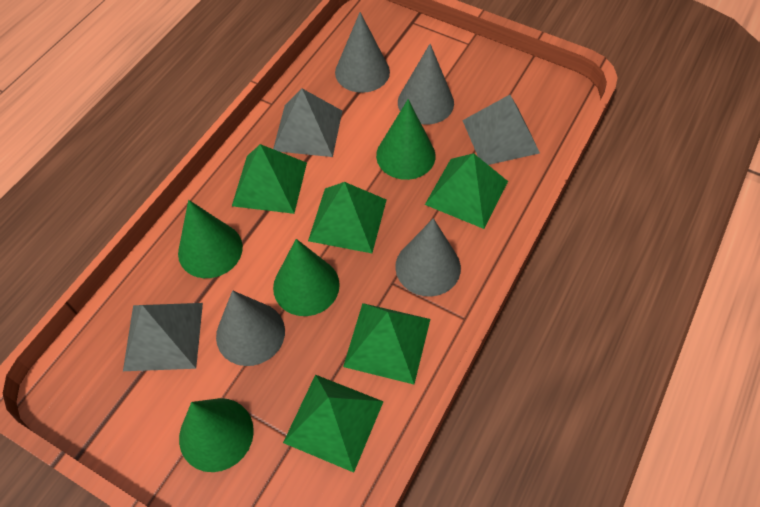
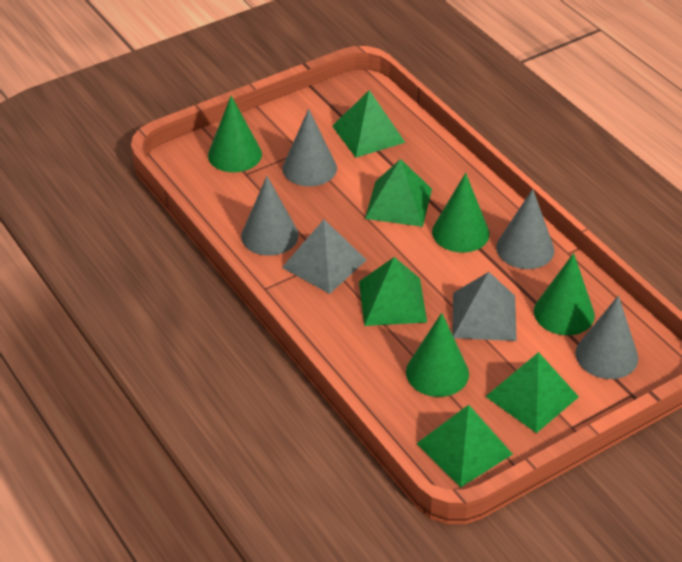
grey pyramid: 3 -> 2

